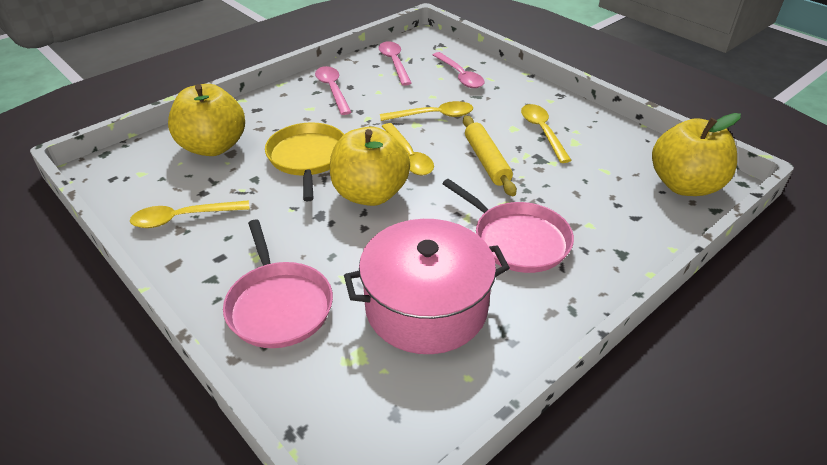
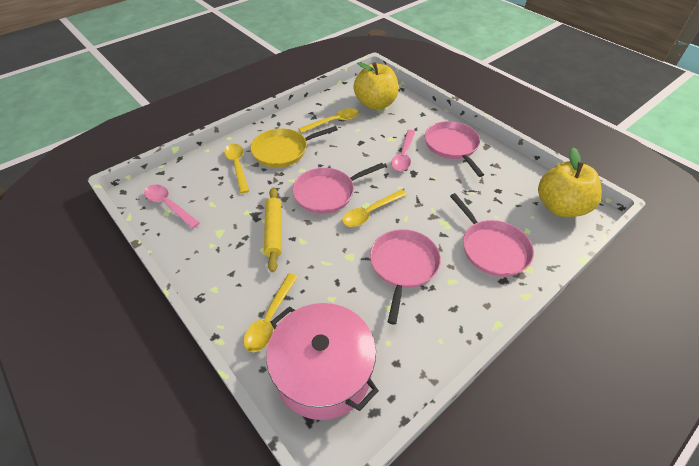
pink pan: 2 -> 4
pink spoon: 3 -> 2
yellow apple: 3 -> 2

